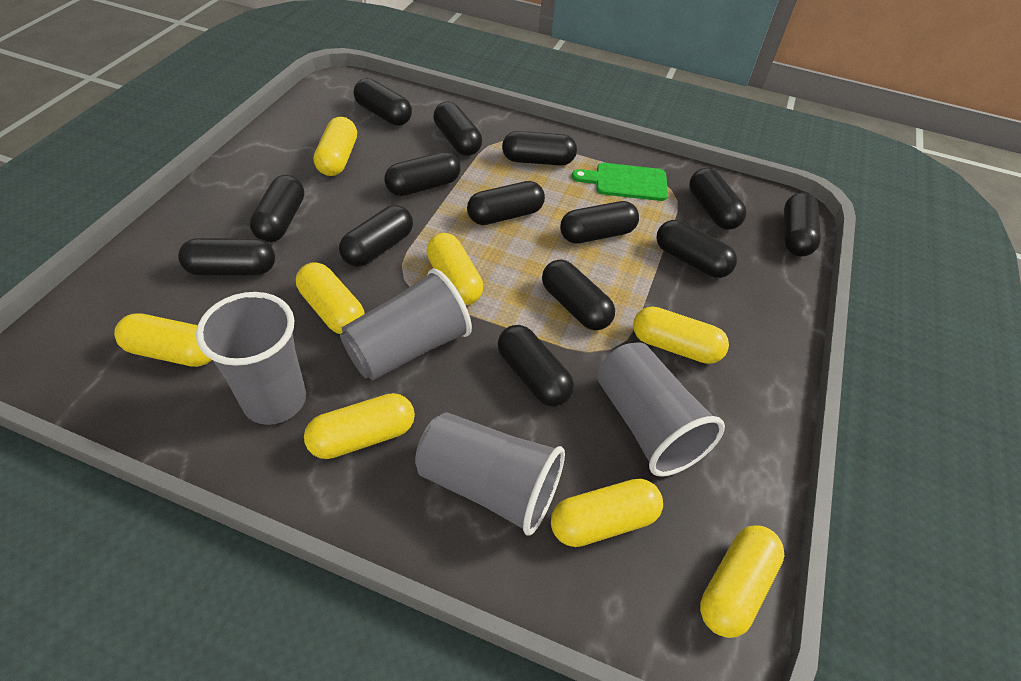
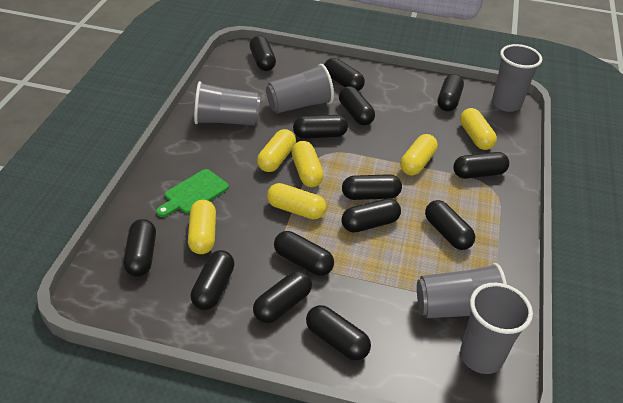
grey cup: 4 -> 5
yellow capsule: 8 -> 6

